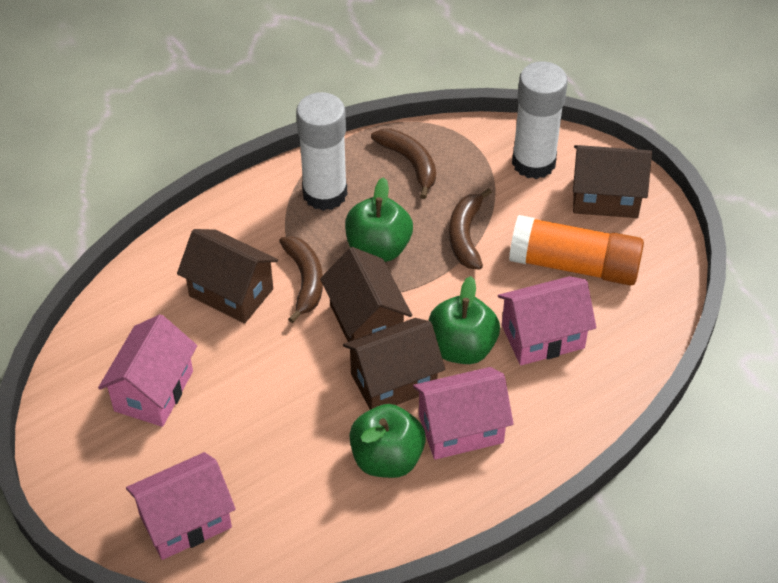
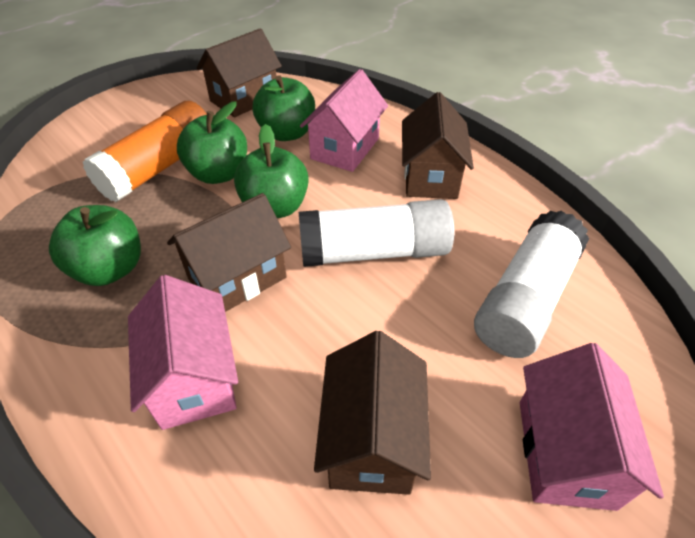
brown banana: 3 -> 0
green apple: 3 -> 4
pink house: 4 -> 3

